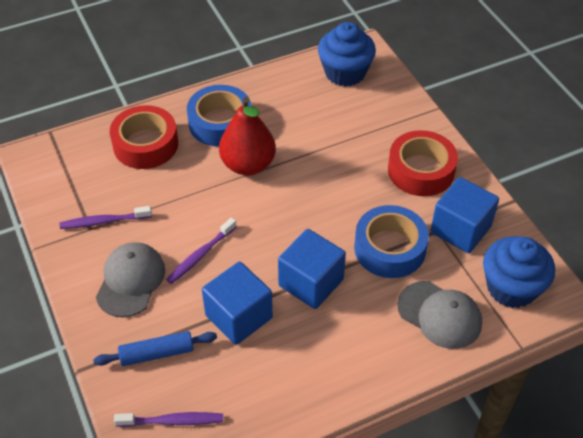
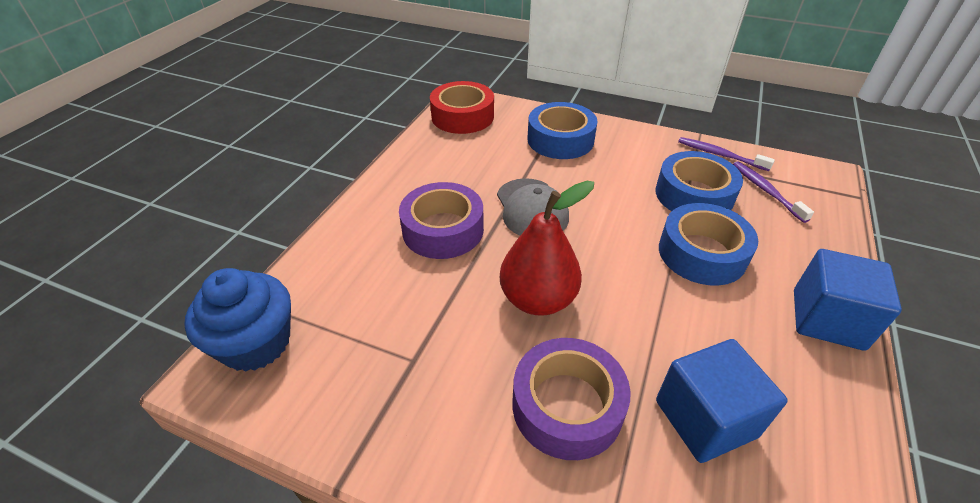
blue cube: 3 -> 2
blue cupcake: 2 -> 1
blue rolling pin: 1 -> 0
blue tape: 2 -> 3
grey cap: 2 -> 1
purple tape: 0 -> 2
purple toothbrush: 3 -> 2
red tape: 2 -> 1

